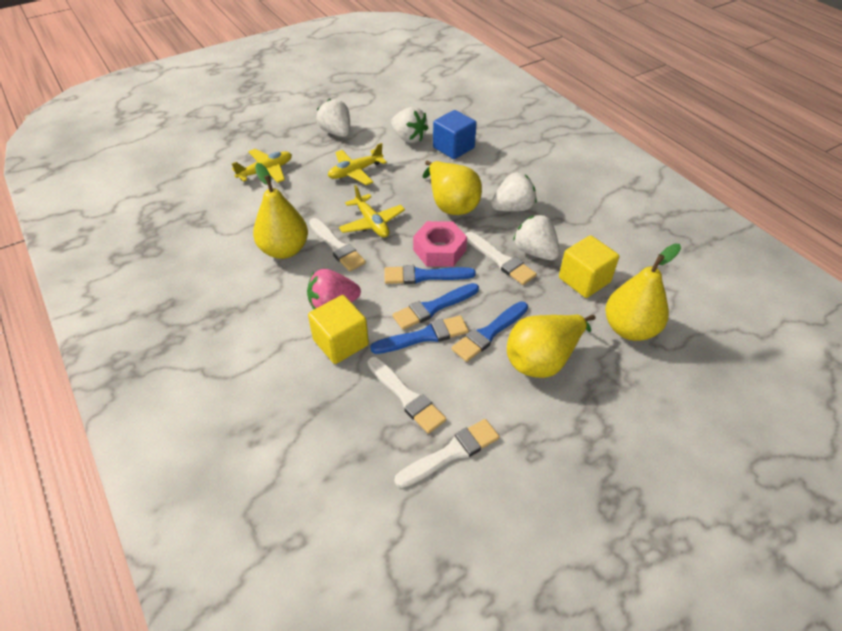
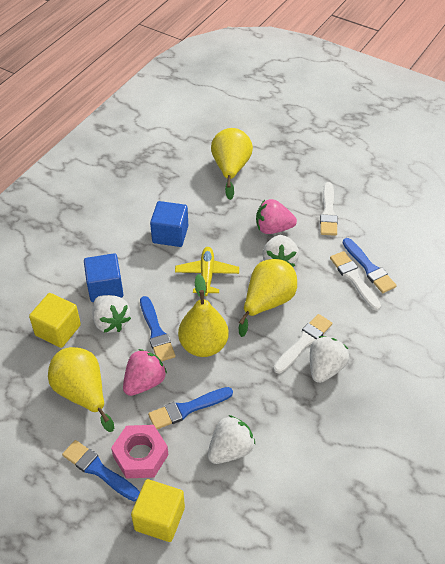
blue cube: 1 -> 2
pink strawberry: 1 -> 2
white brush: 4 -> 3
yellow plane: 3 -> 1

